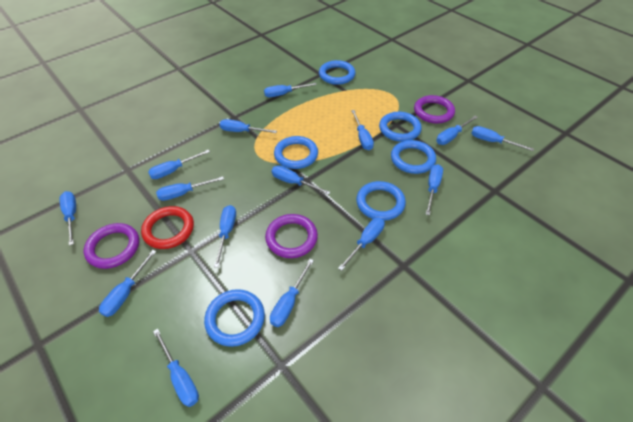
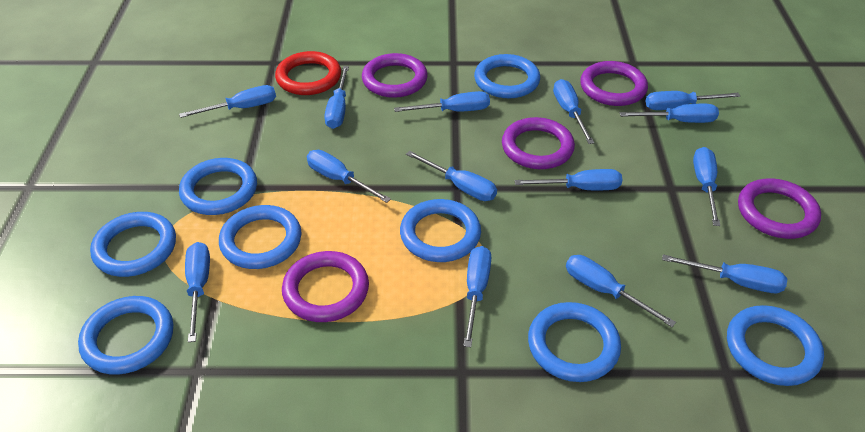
blue ring: 6 -> 8
blue screwdriver: 15 -> 14
purple ring: 3 -> 5

